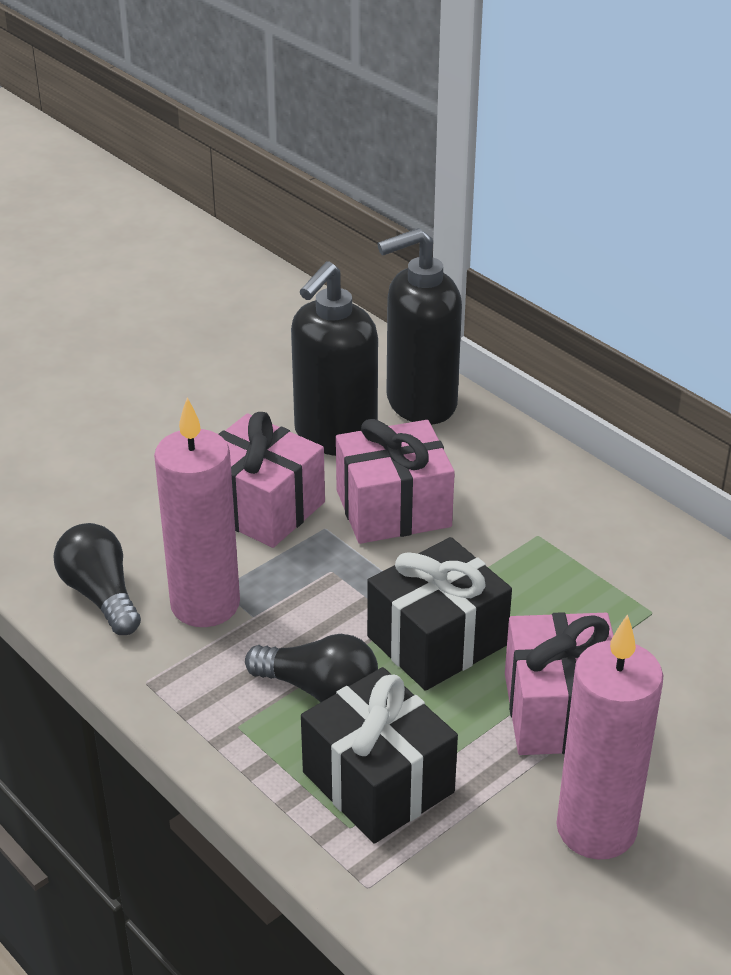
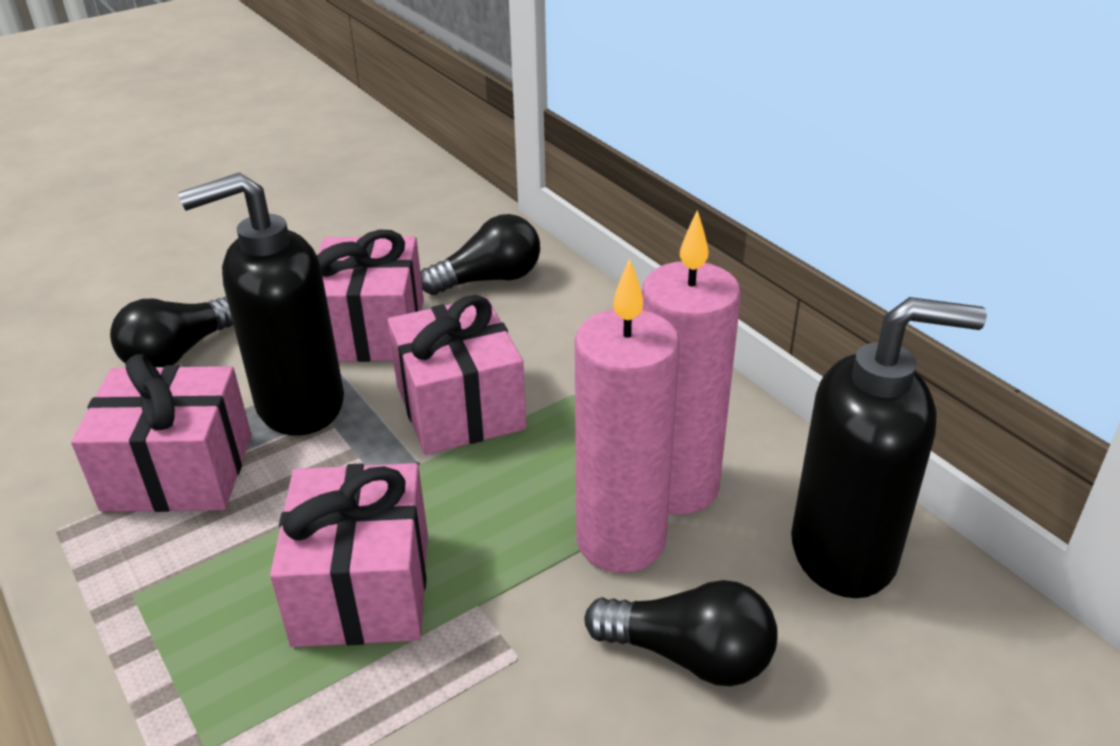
black gift: 2 -> 0
black light bulb: 2 -> 3
pink gift: 3 -> 4

